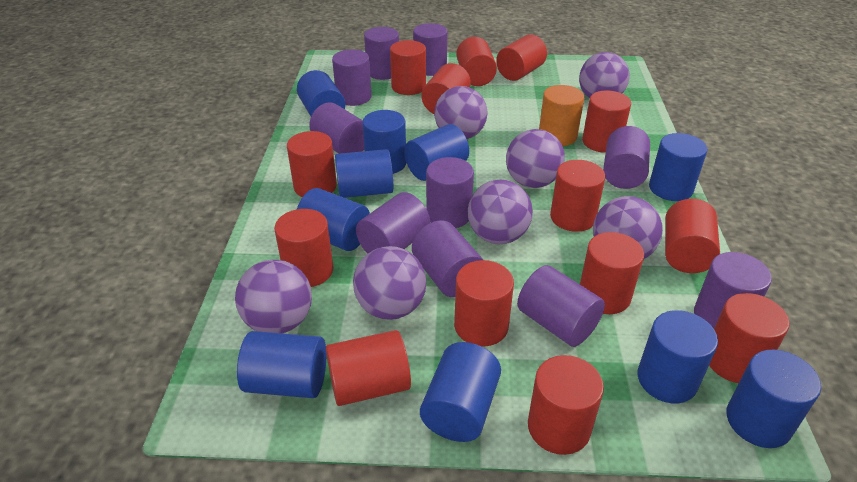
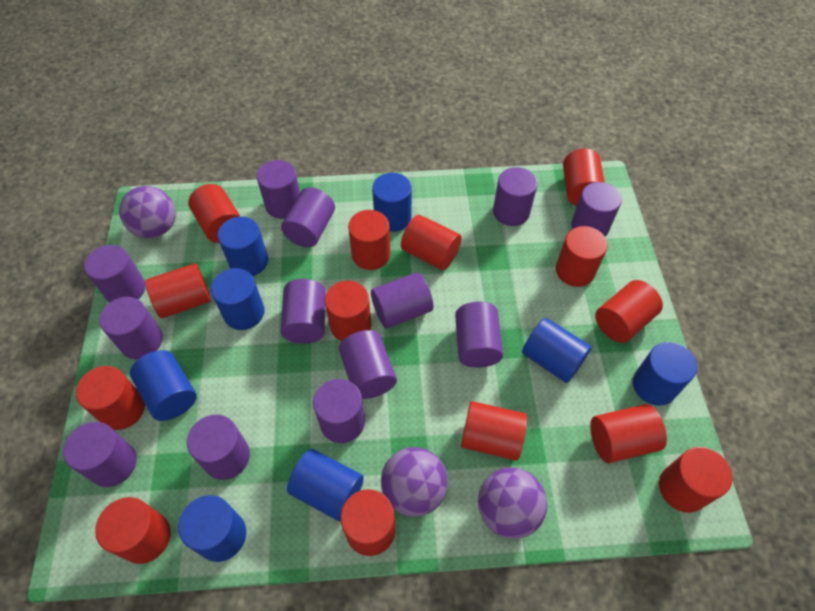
blue cylinder: 10 -> 8
orange cylinder: 1 -> 0
purple ball: 7 -> 3
purple cylinder: 10 -> 13

